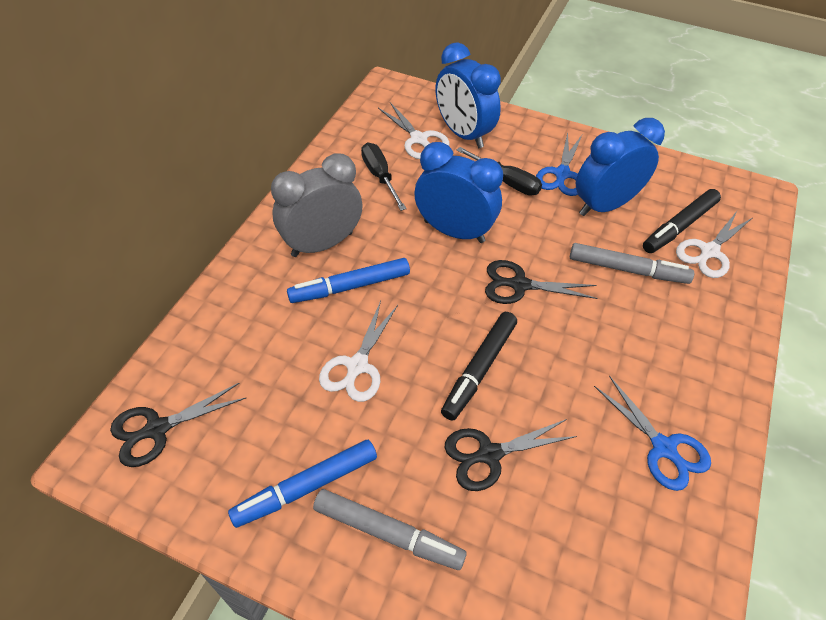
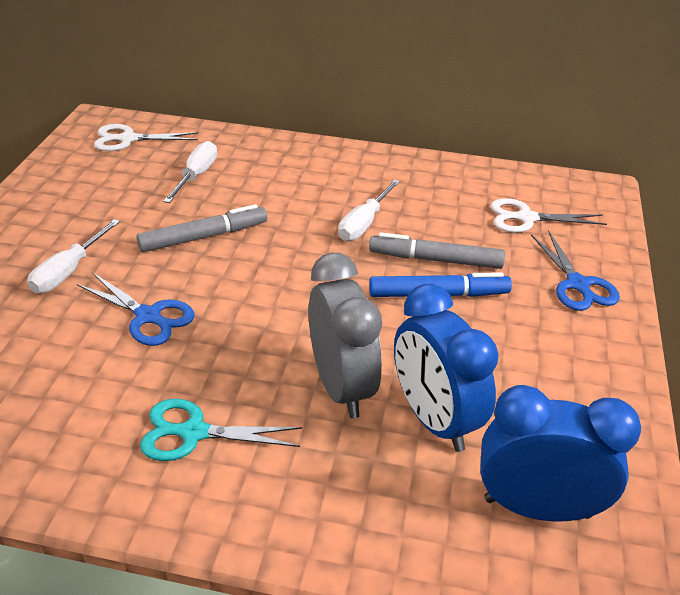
black marker: 2 -> 0
black scissors: 3 -> 0
black screwdriver: 2 -> 0
blue clock: 3 -> 2
blue marker: 2 -> 1
turquoise scissors: 0 -> 1
white scissors: 3 -> 2
white screwdriver: 0 -> 3

